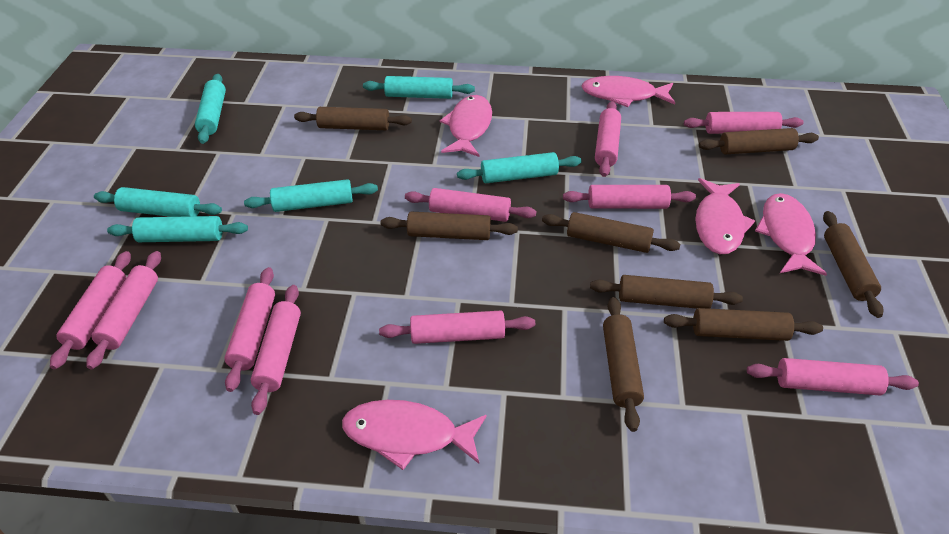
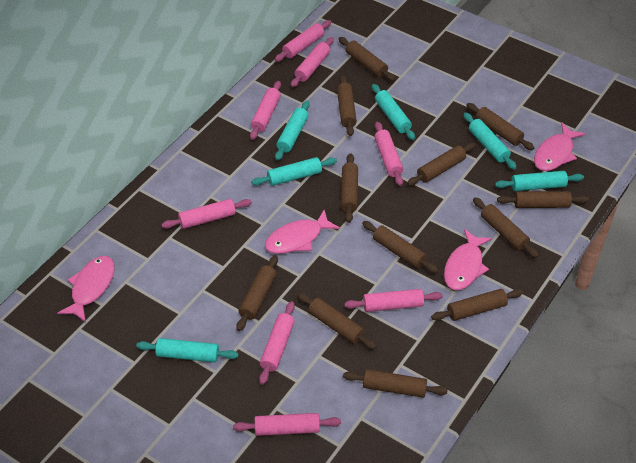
brown rolling pin: 8 -> 12
pink fish: 5 -> 4
pink rolling pin: 10 -> 8

